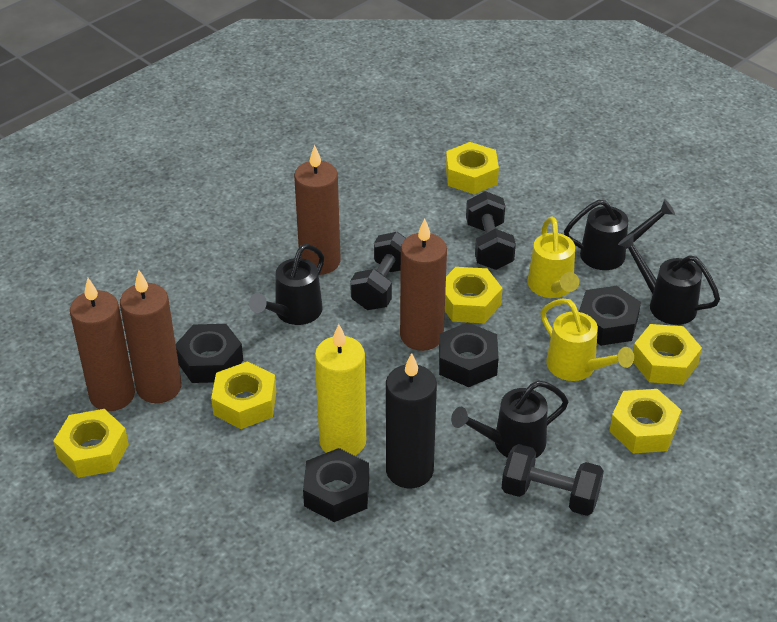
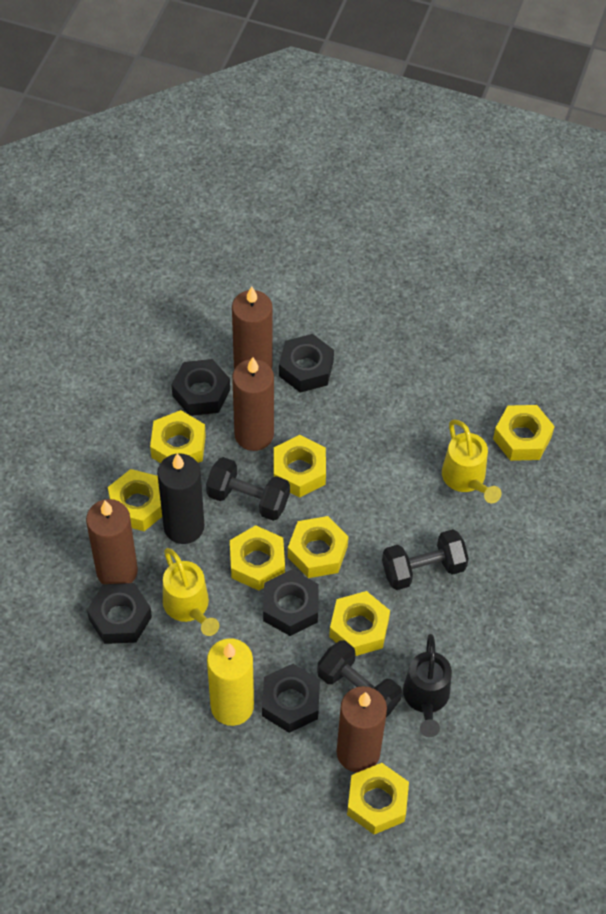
black nut: 4 -> 5
black watering can: 4 -> 1
yellow nut: 6 -> 8

